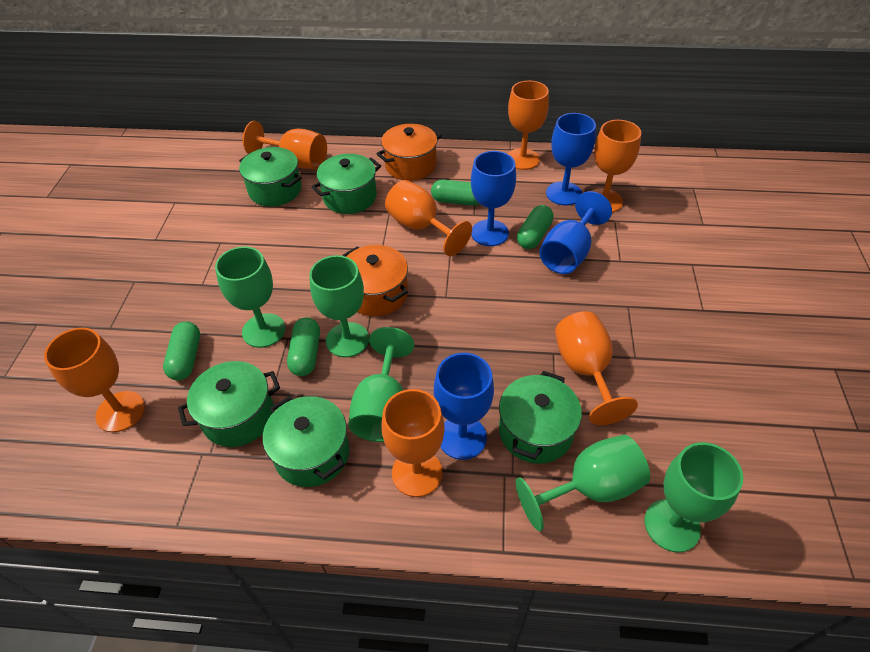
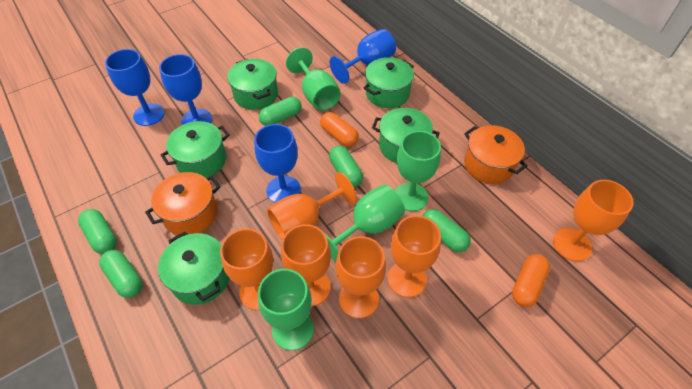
green capsule: 4 -> 5
green goblet: 5 -> 4
orange capsule: 0 -> 2
orange goblet: 7 -> 6

